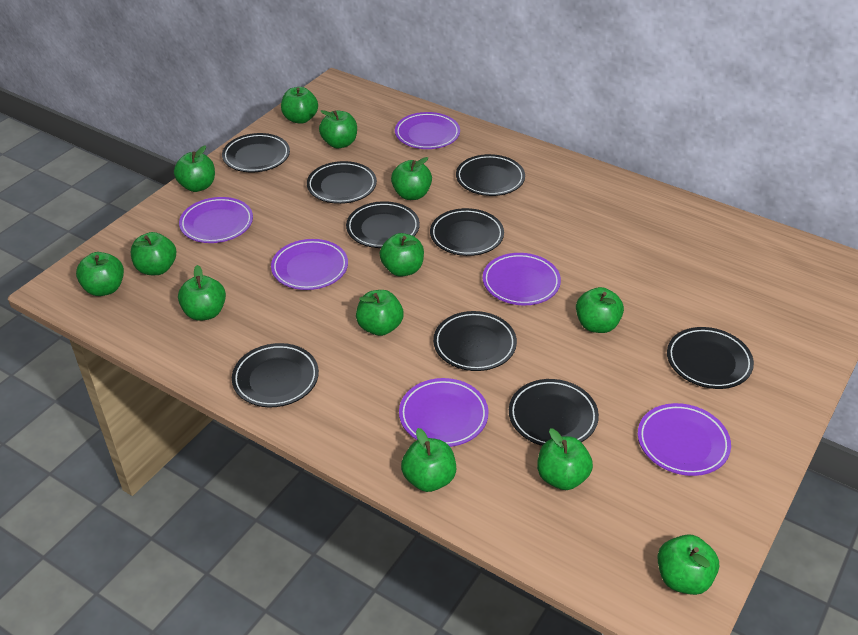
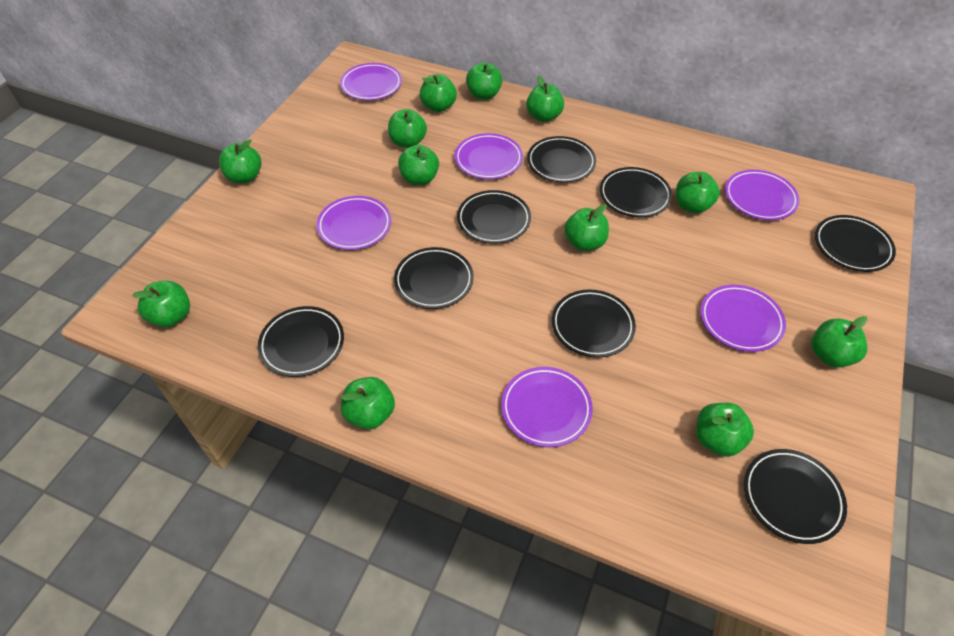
black plate: 9 -> 8
green apple: 13 -> 12

